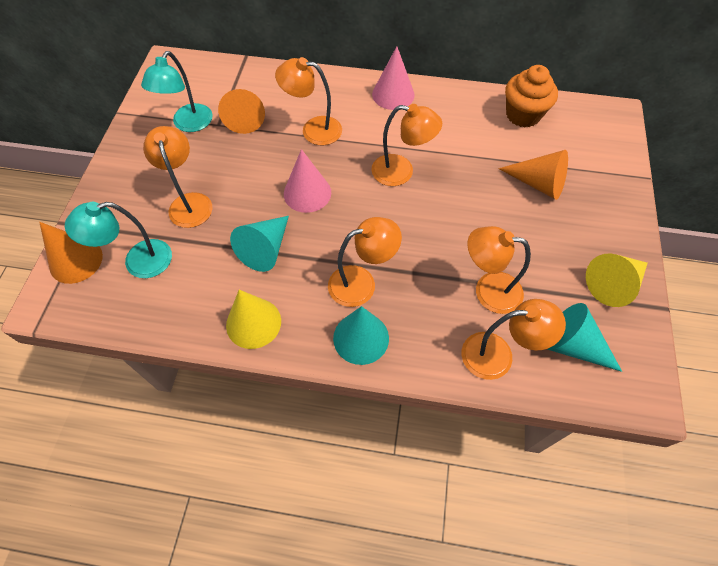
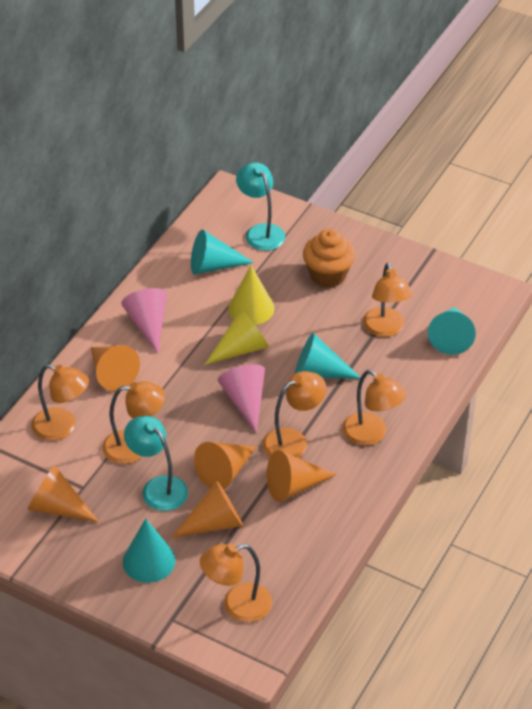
orange cone: 3 -> 5
turquoise cone: 3 -> 4

